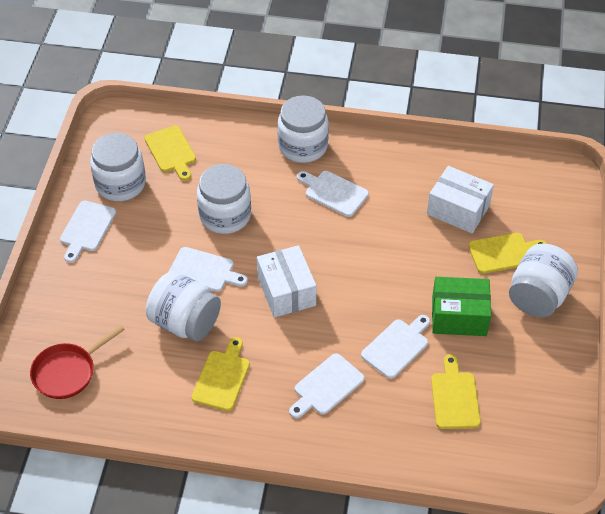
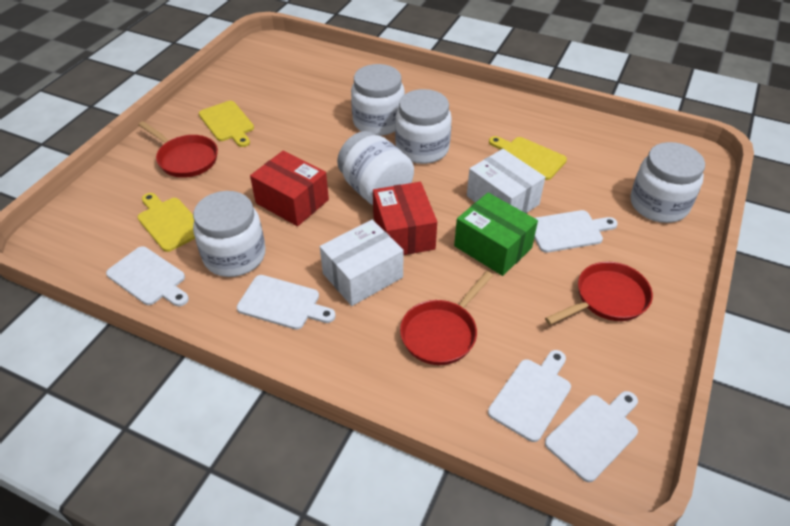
red box: 0 -> 2
red pan: 1 -> 3
yellow cutting board: 4 -> 3

